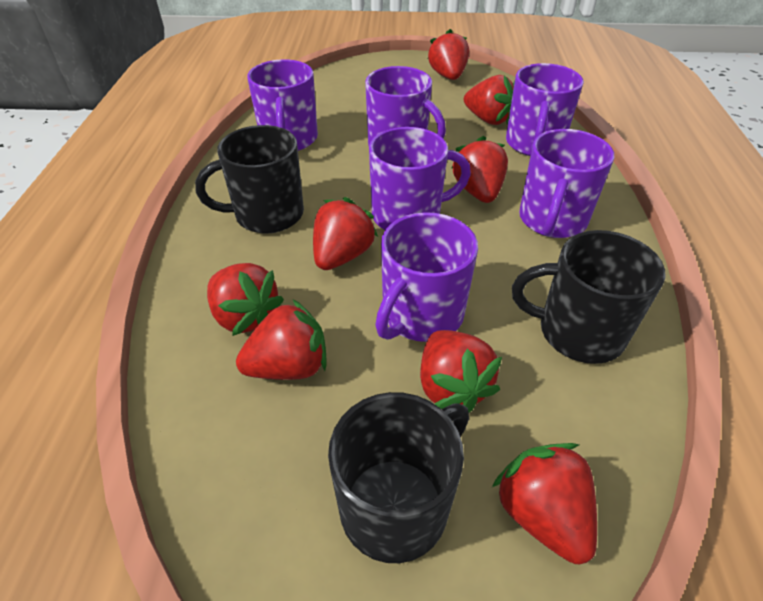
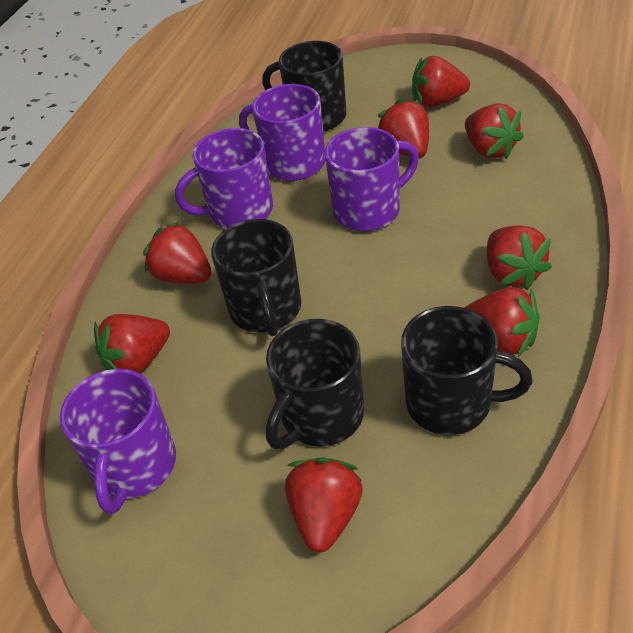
black mug: 3 -> 4
purple mug: 6 -> 4

